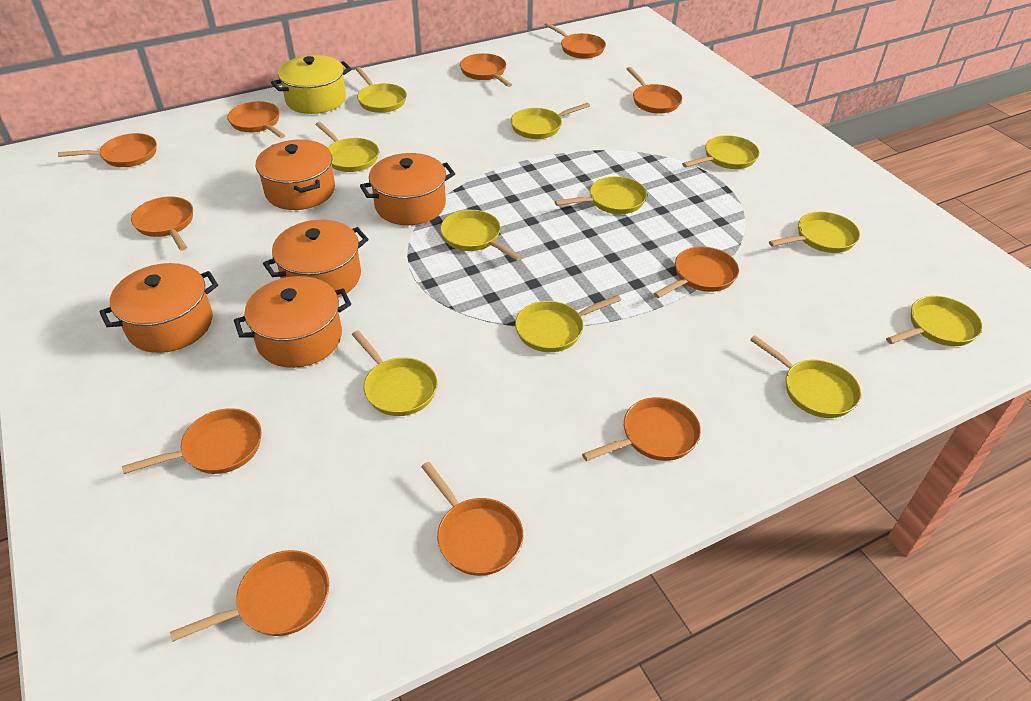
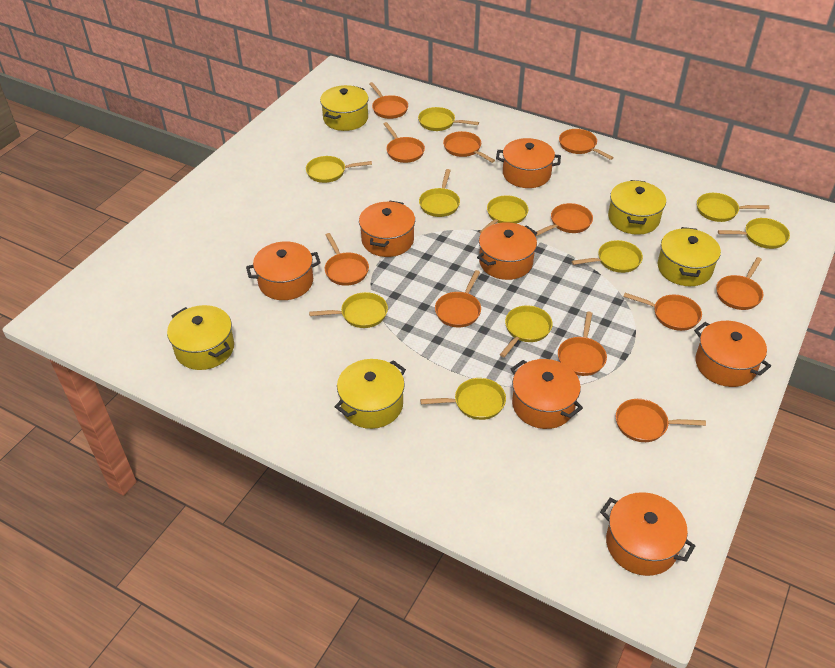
orange pot: 5 -> 7
yellow pan: 11 -> 10
yellow pot: 1 -> 5

